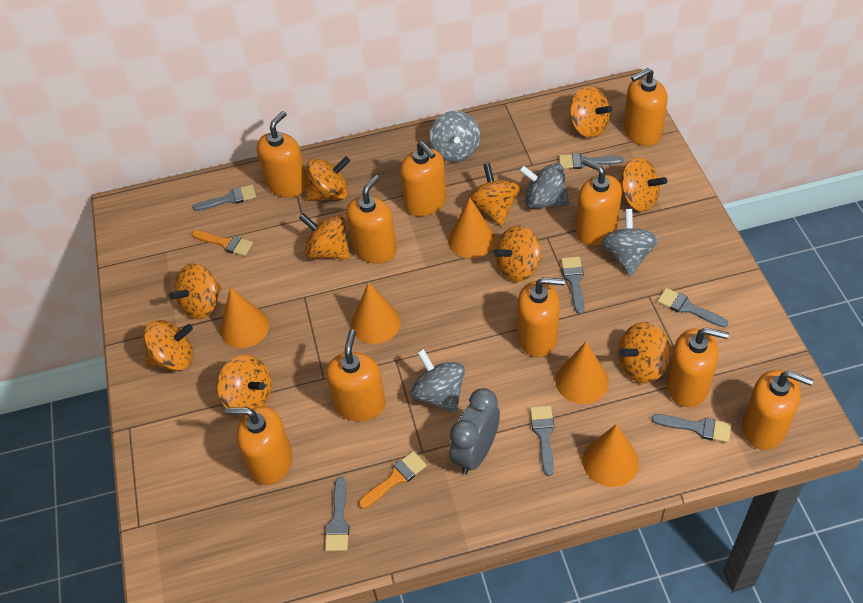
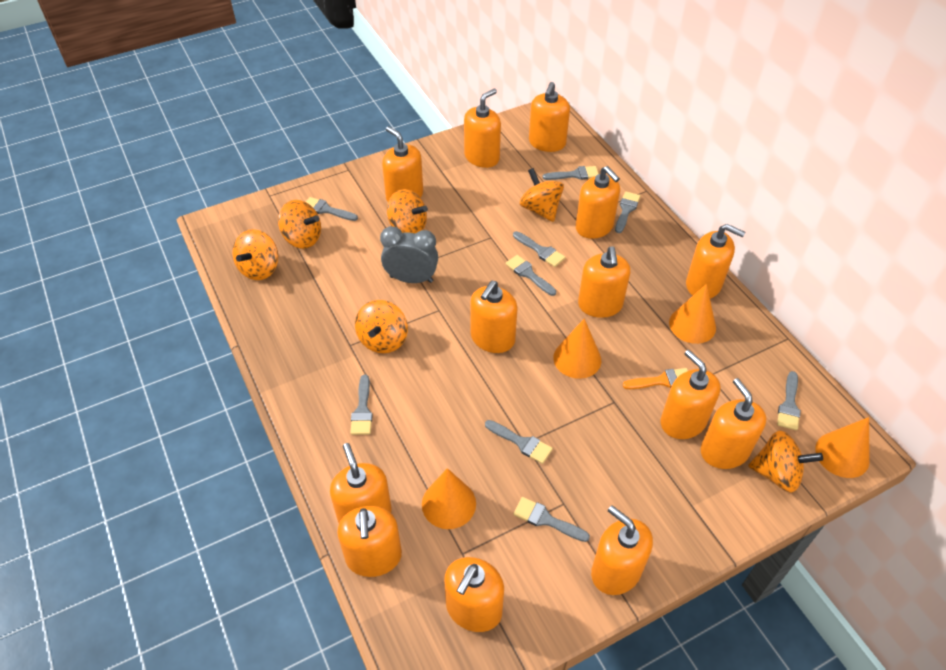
grey brush: 7 -> 9
grey spinning top: 4 -> 0
orange brush: 2 -> 1
orange cone: 5 -> 4
orange soap dispenser: 10 -> 13
orange spinning top: 10 -> 6

